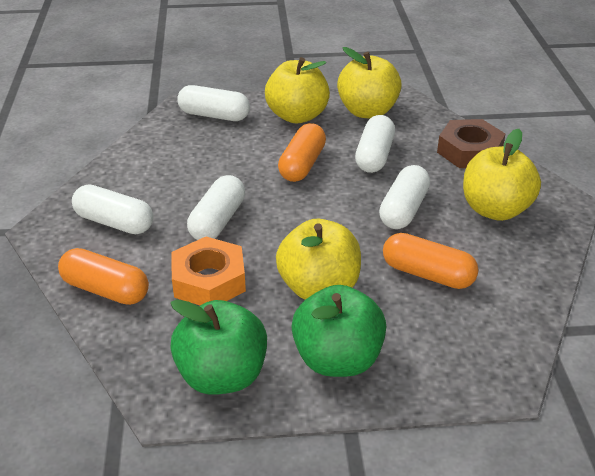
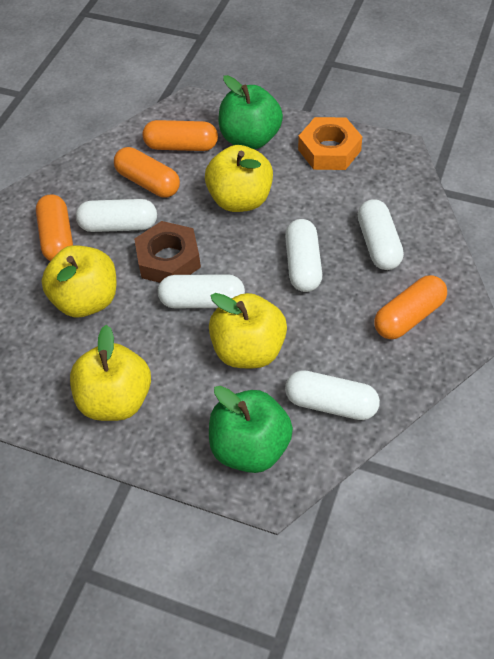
orange capsule: 3 -> 4

